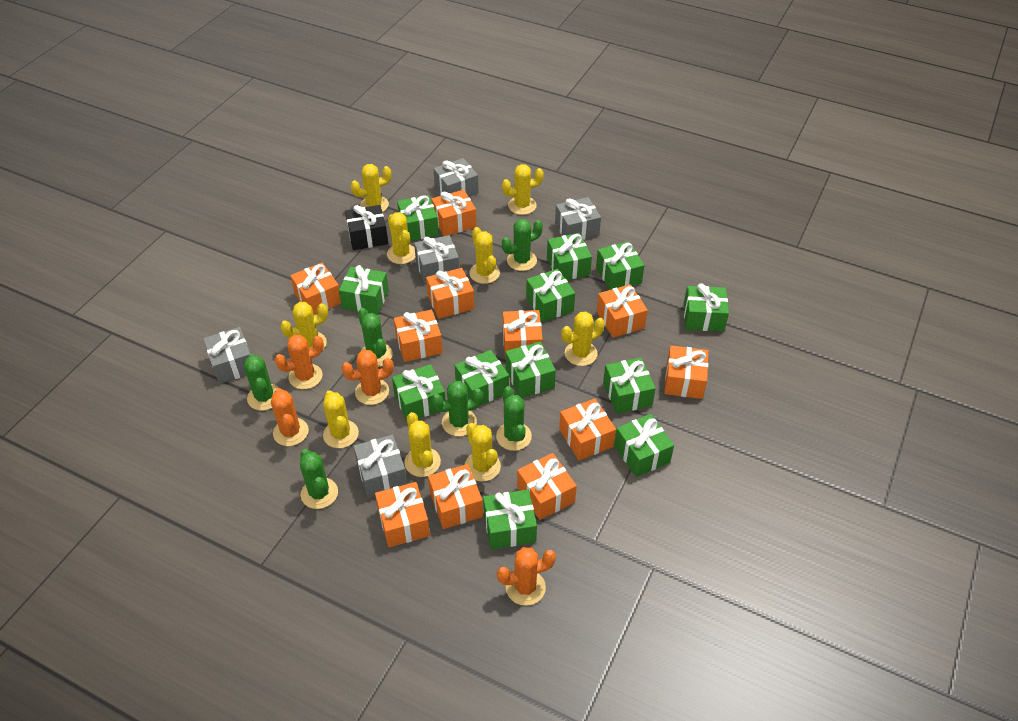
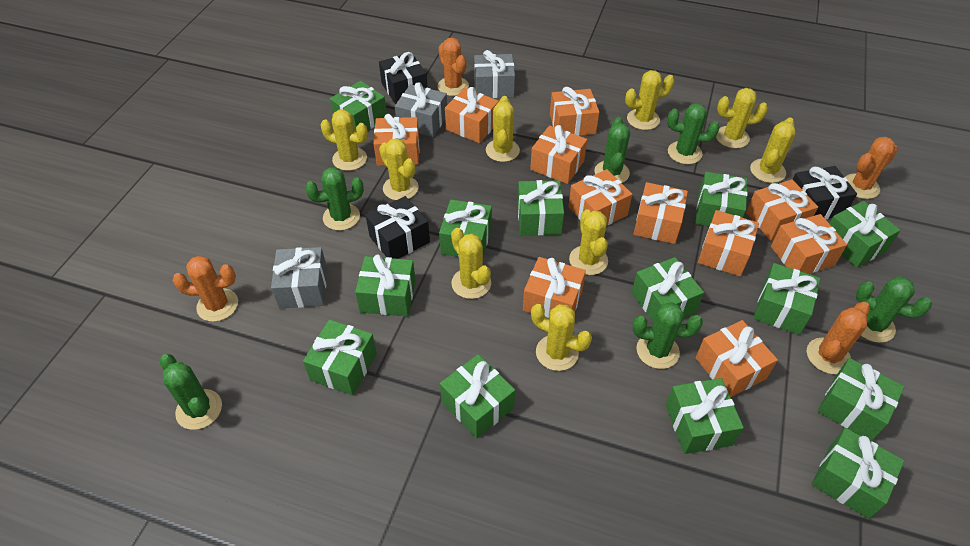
black gift: 1 -> 3
green gift: 12 -> 13
grey gift: 5 -> 3

